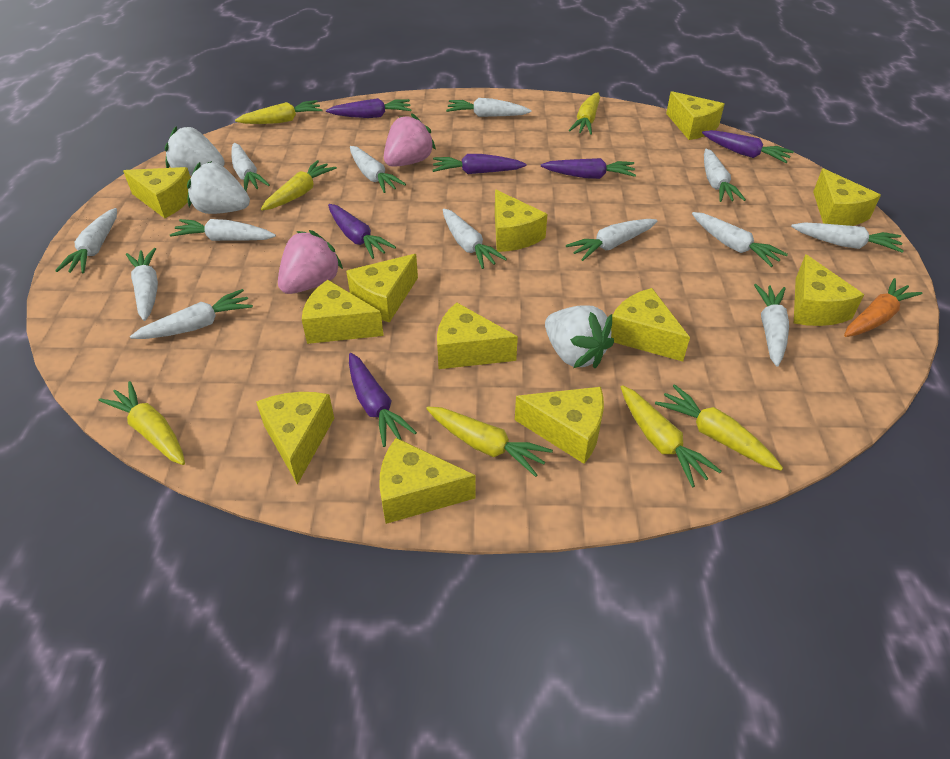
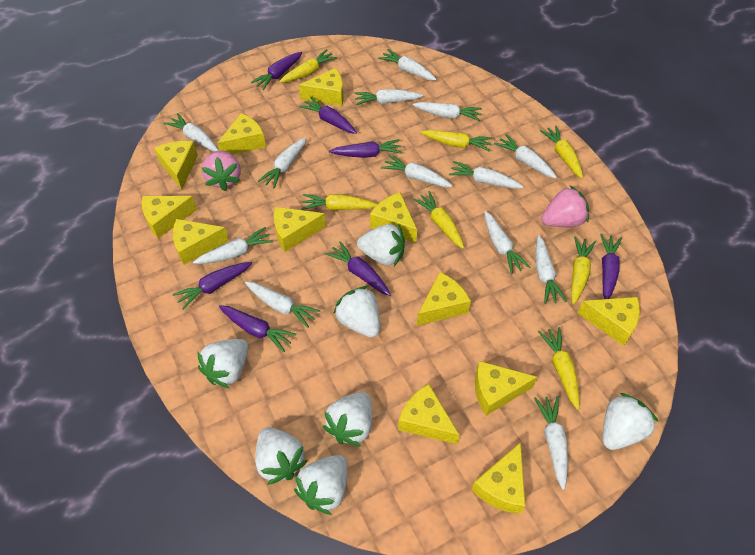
orange carrot: 1 -> 0
purple carrot: 6 -> 7
white strawberry: 3 -> 7

